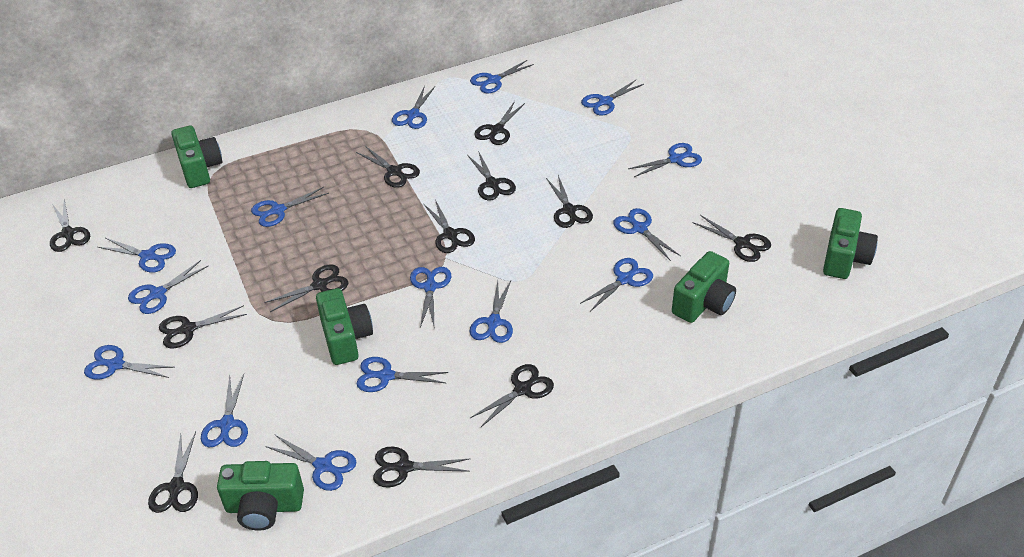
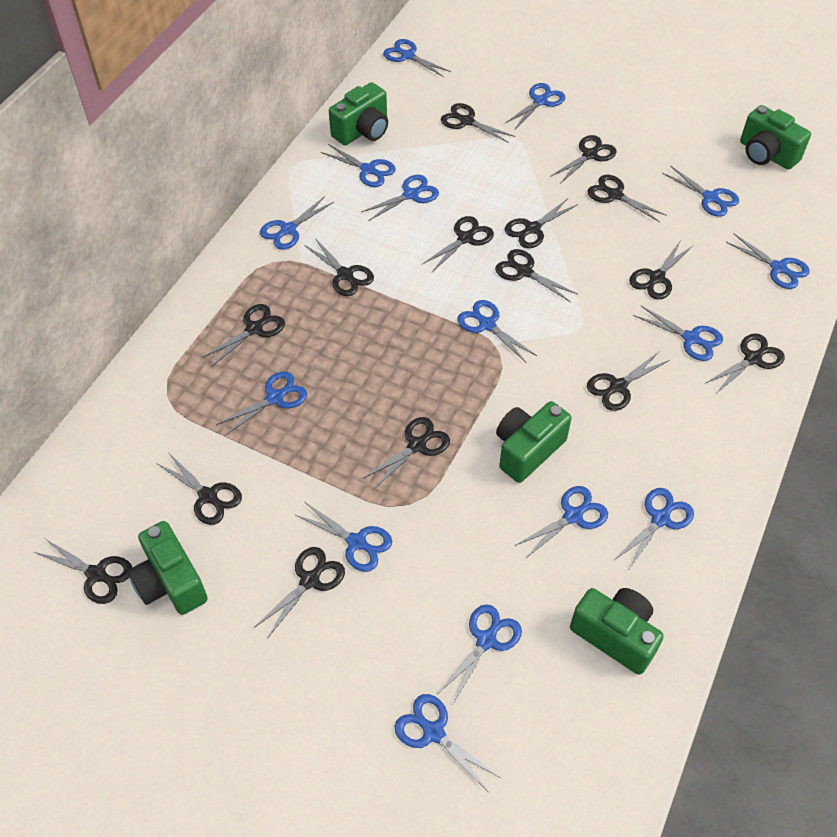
black scissors: 12 -> 15

